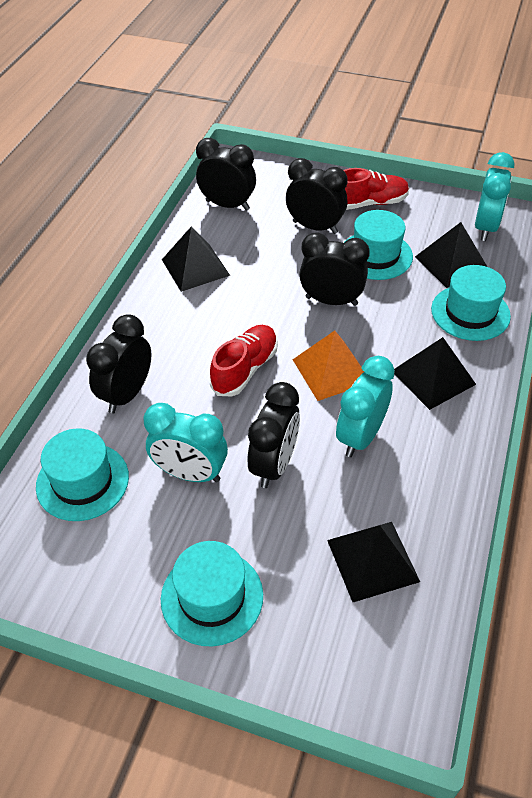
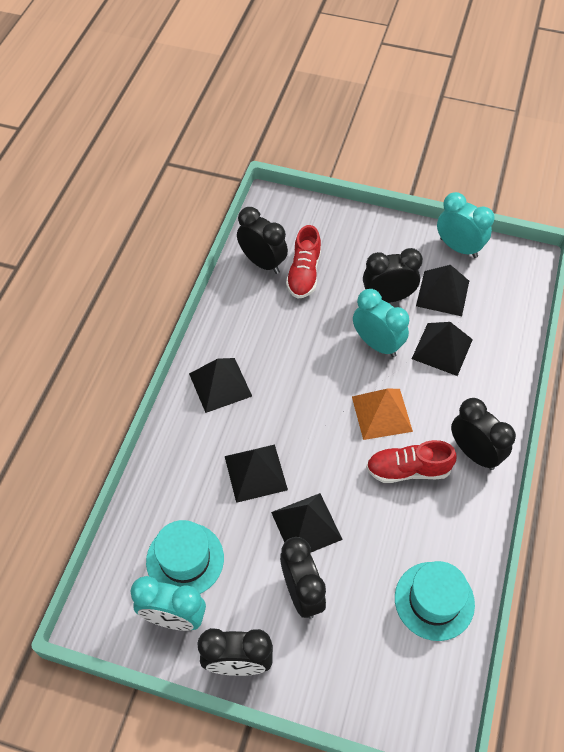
black pyramid: 4 -> 5
turquoise hat: 4 -> 2

